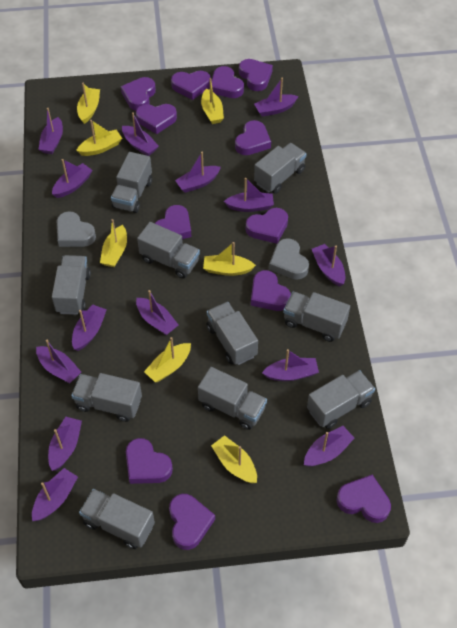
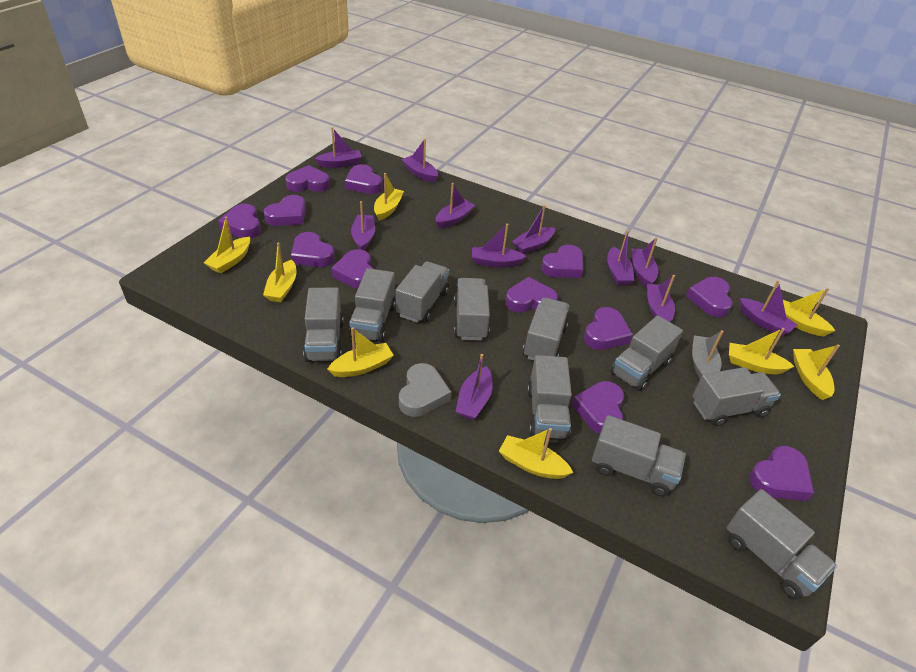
grey boat: 0 -> 1
grey heart: 2 -> 1
purple boat: 14 -> 11
yellow boat: 7 -> 8

